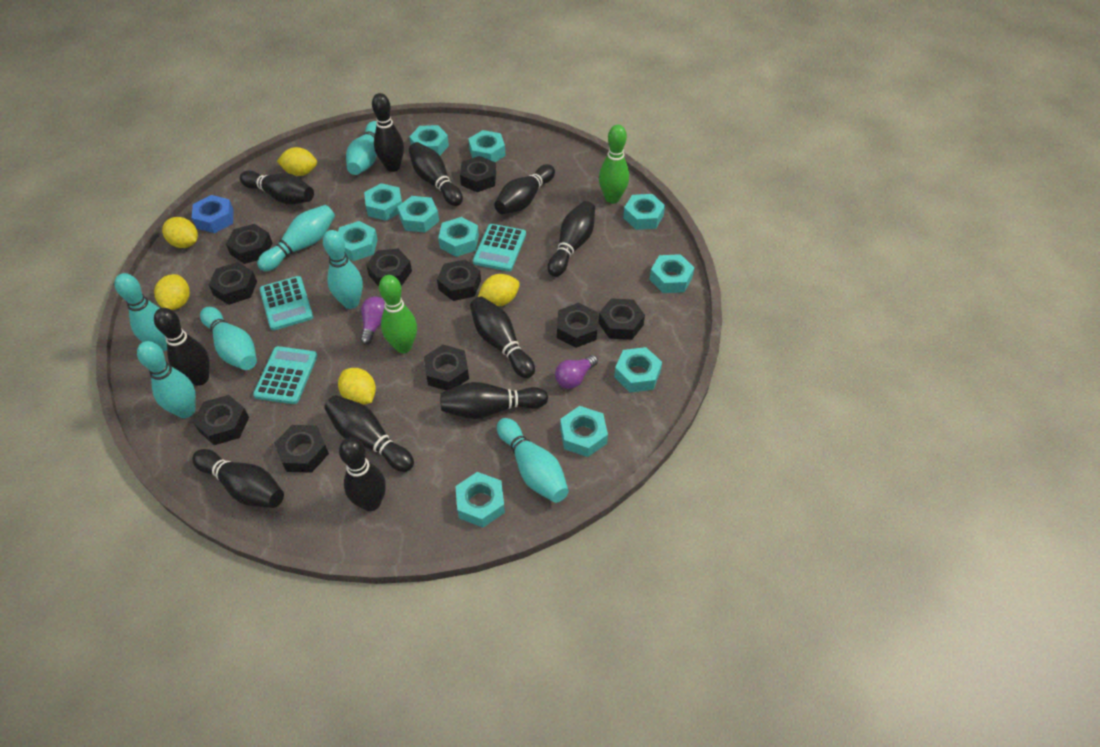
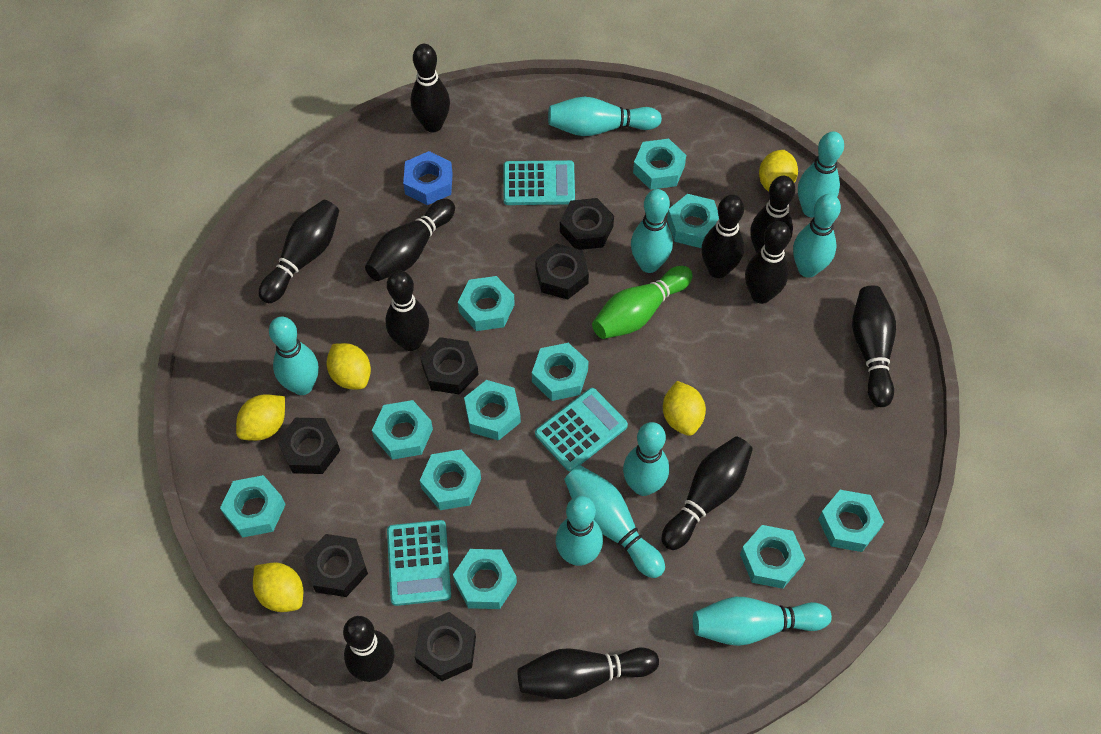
black nut: 10 -> 6
green bowling pin: 2 -> 1
purple light bulb: 2 -> 0
turquoise bowling pin: 7 -> 9

